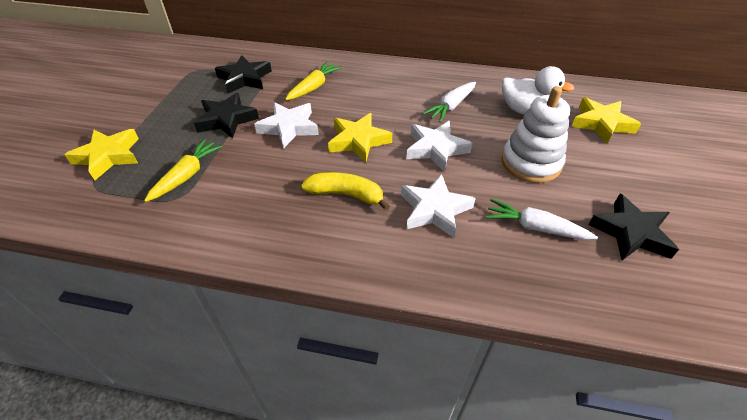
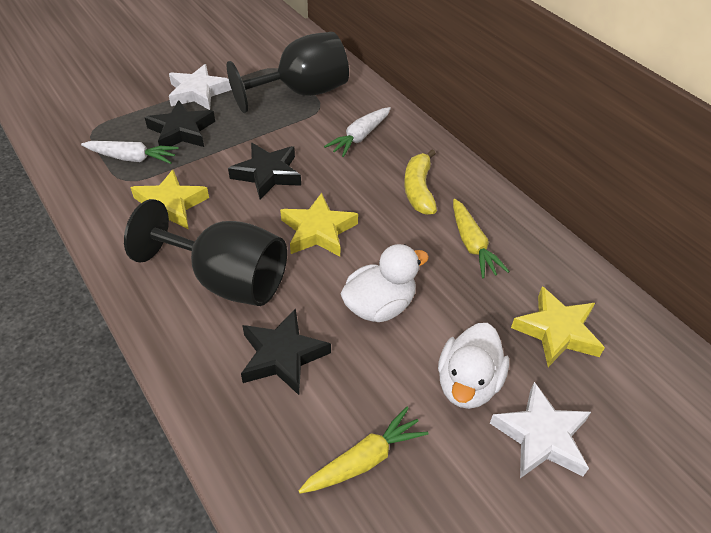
black goblet: 0 -> 2
white duck: 1 -> 2
white stacking toy: 1 -> 0
white star: 3 -> 2

